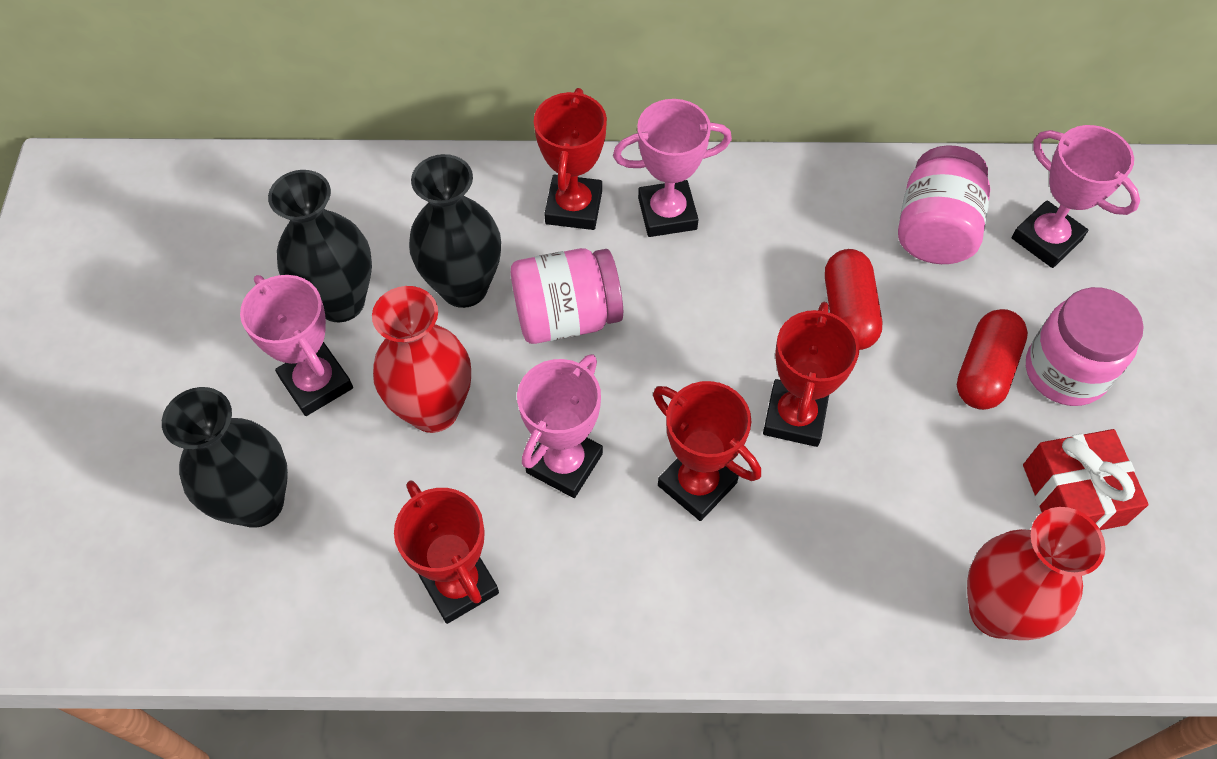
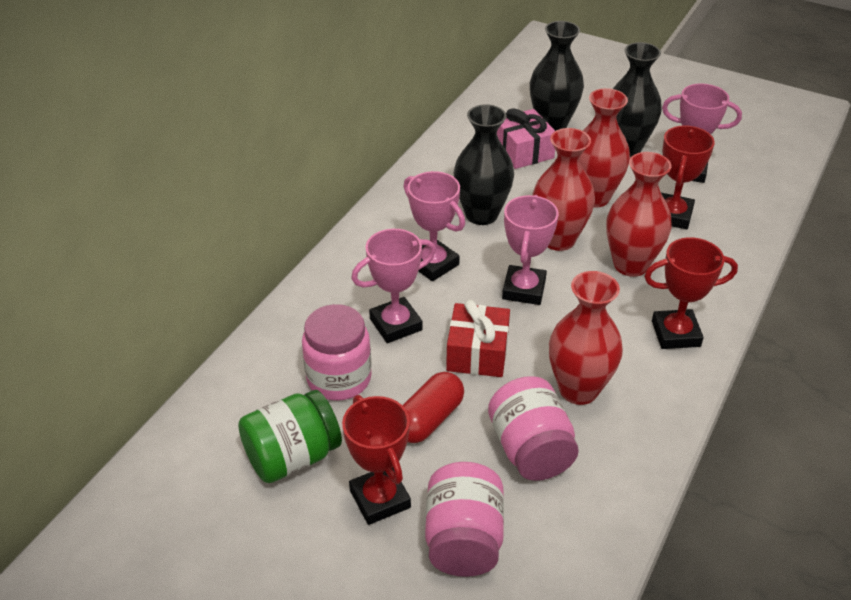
green jar: 0 -> 1
pink gift: 0 -> 1
red capsule: 2 -> 1
red trophy: 4 -> 3
red vase: 2 -> 4

